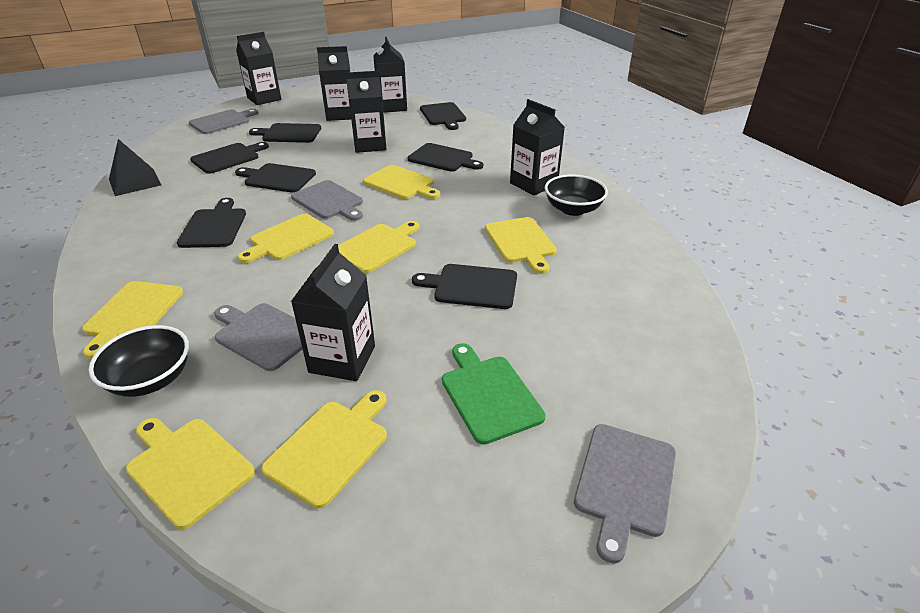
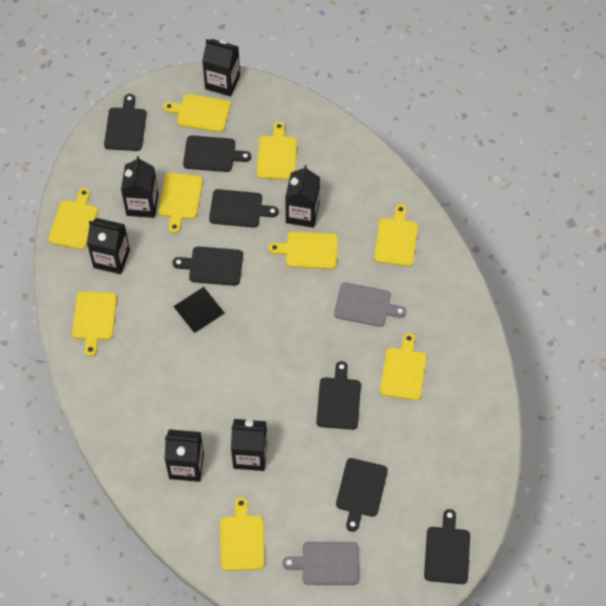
black bowl: 2 -> 0
green cutting board: 1 -> 0
grey cutting board: 4 -> 2
yellow cutting board: 7 -> 9

